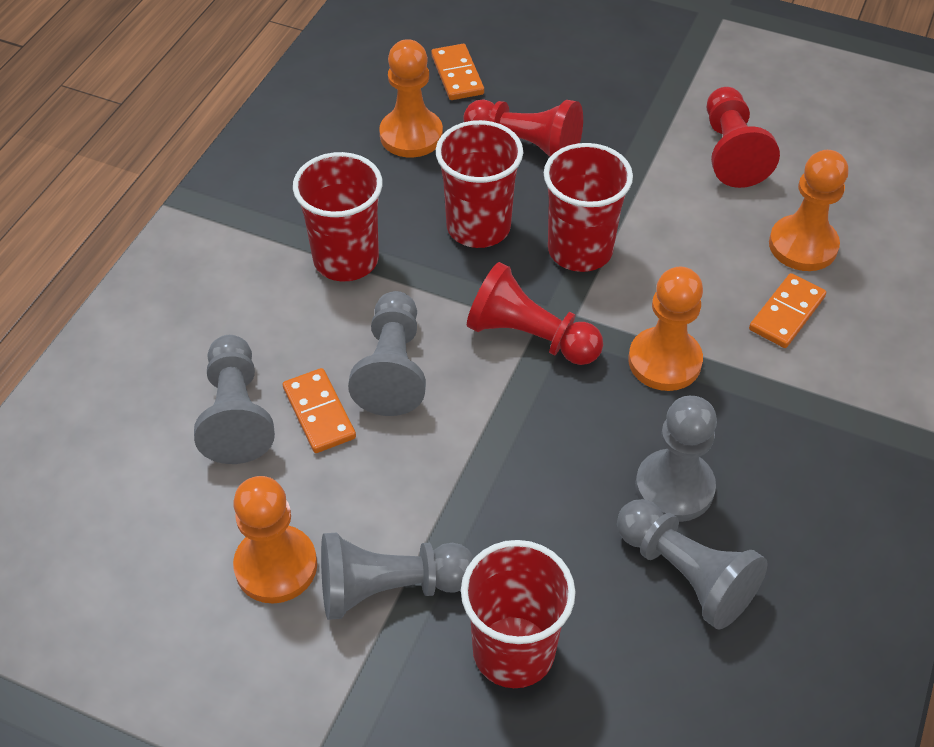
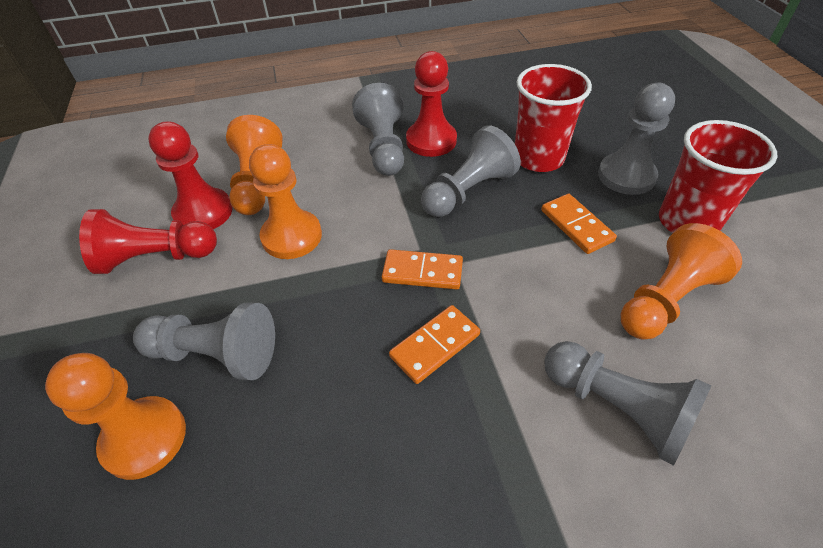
red cup: 4 -> 2

